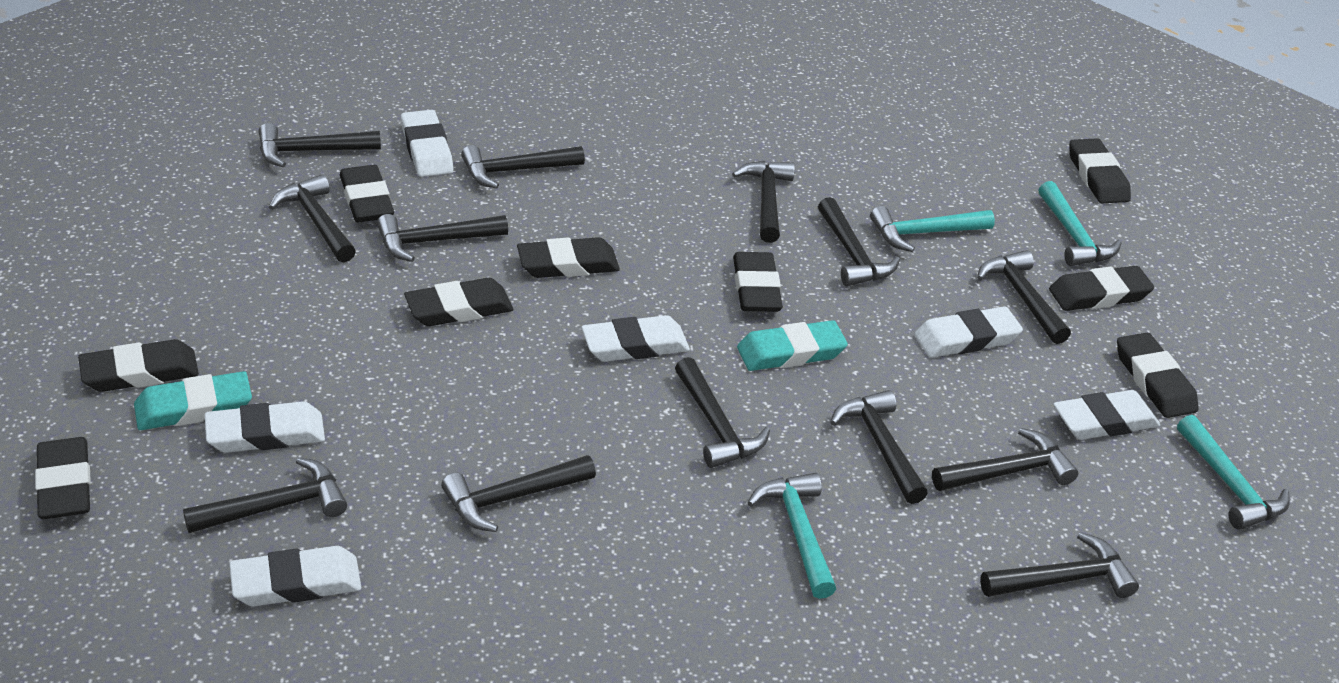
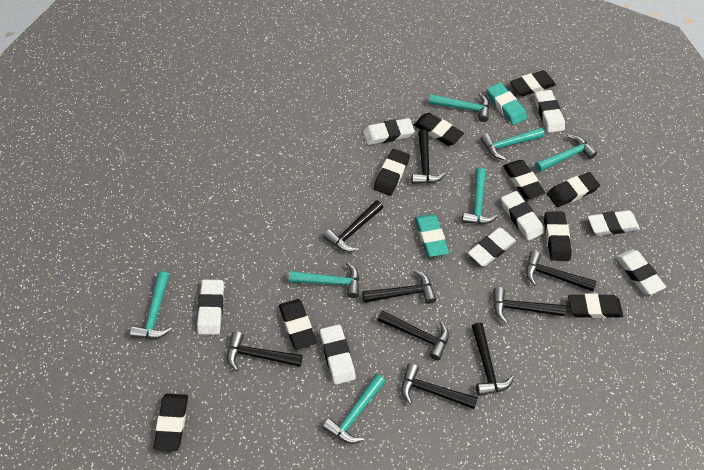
black hammer: 13 -> 9
turquoise hammer: 4 -> 7
white eraser: 6 -> 8

